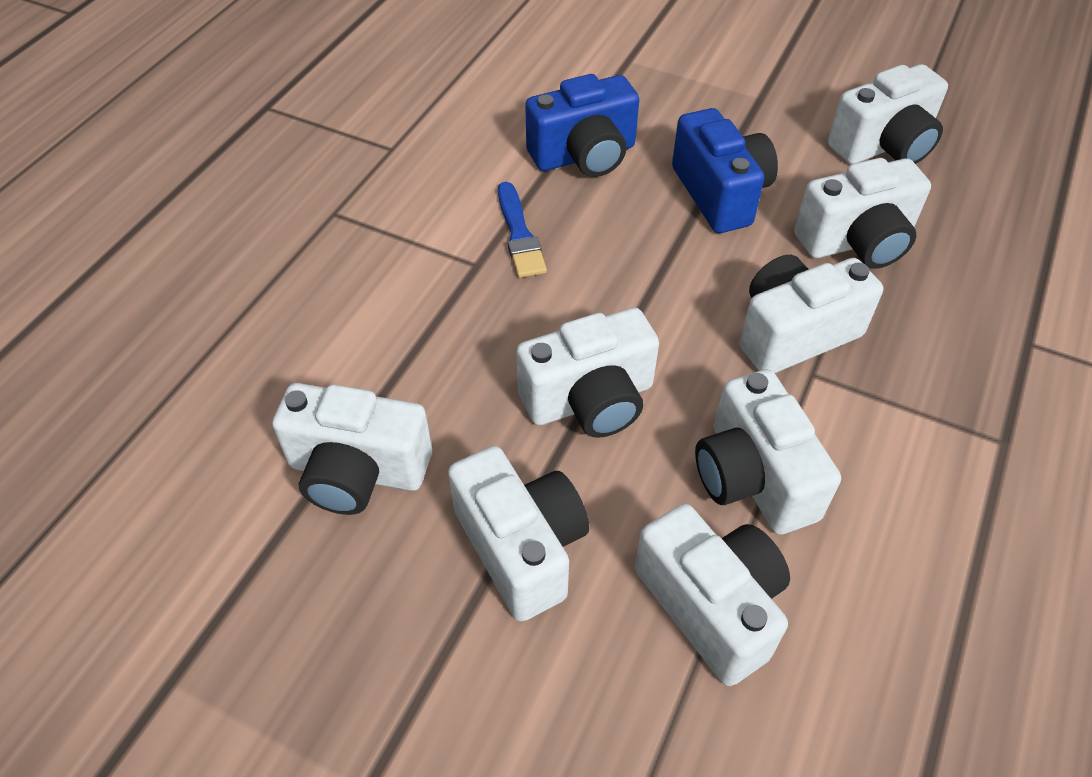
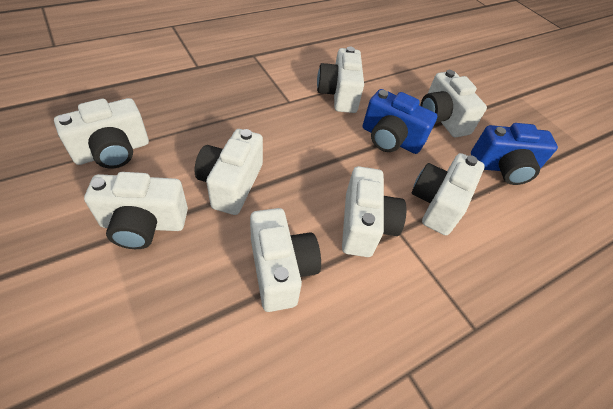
blue brush: 1 -> 0

